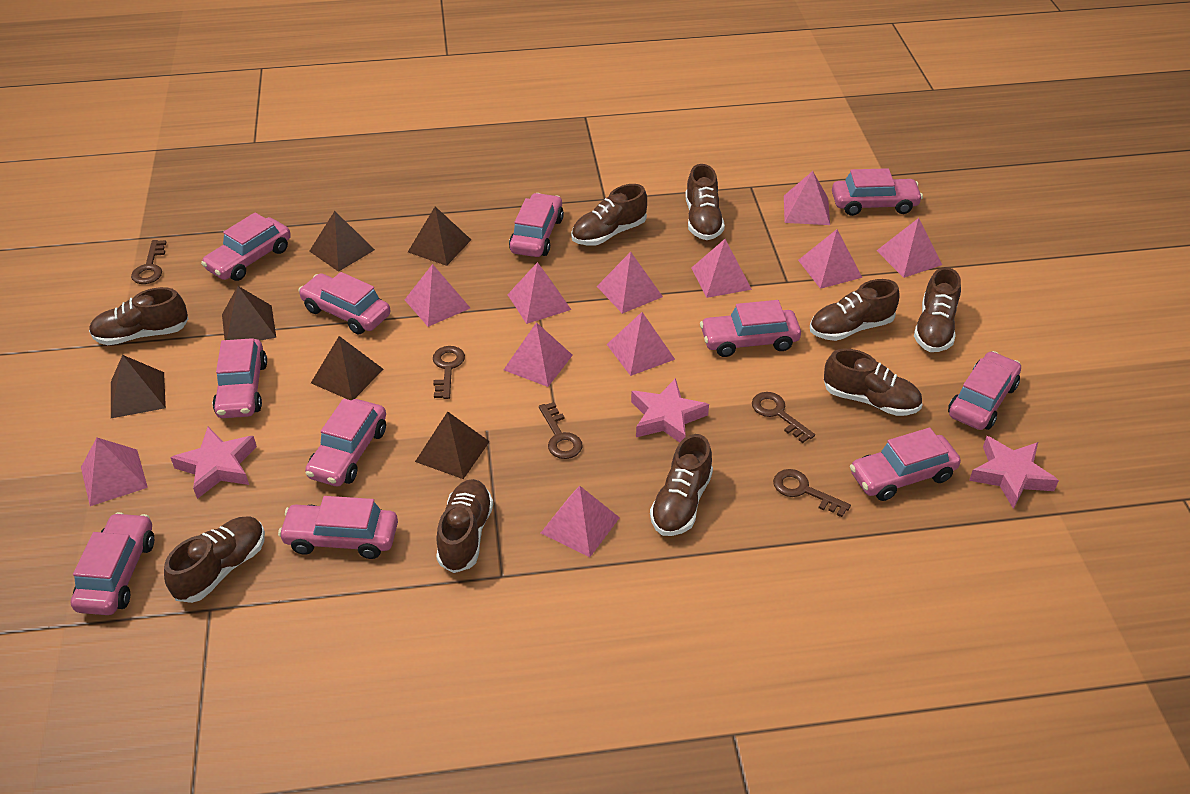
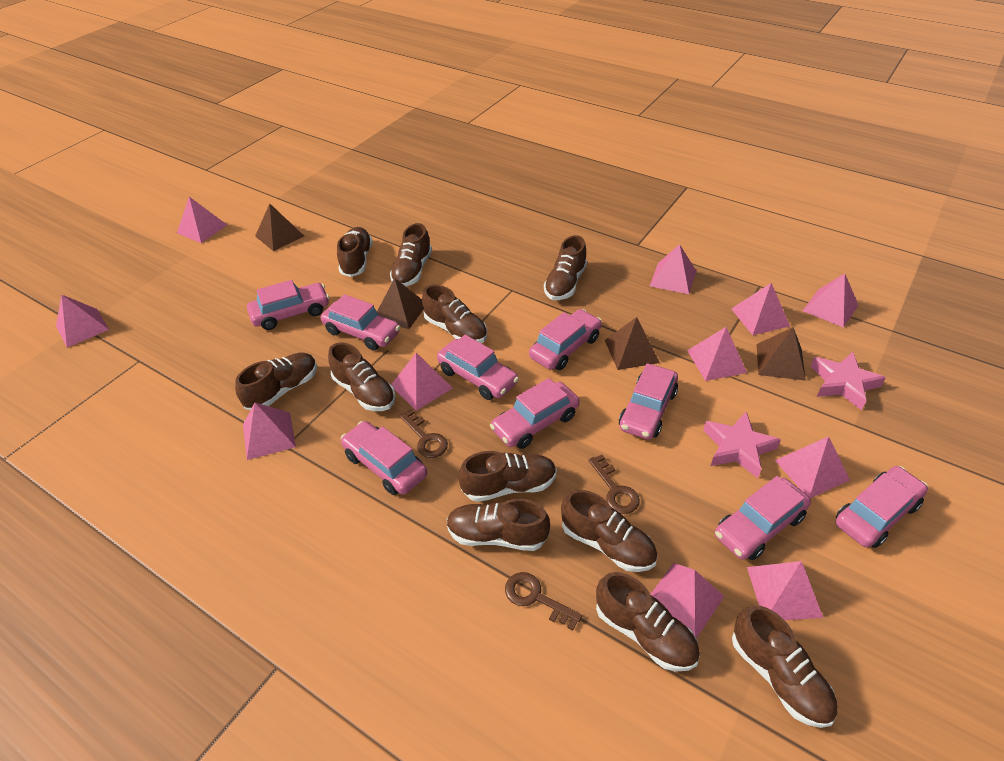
brown key: 5 -> 3
brown pyramid: 6 -> 4
brown shoe: 9 -> 11
pink car: 11 -> 9
pink star: 3 -> 2

